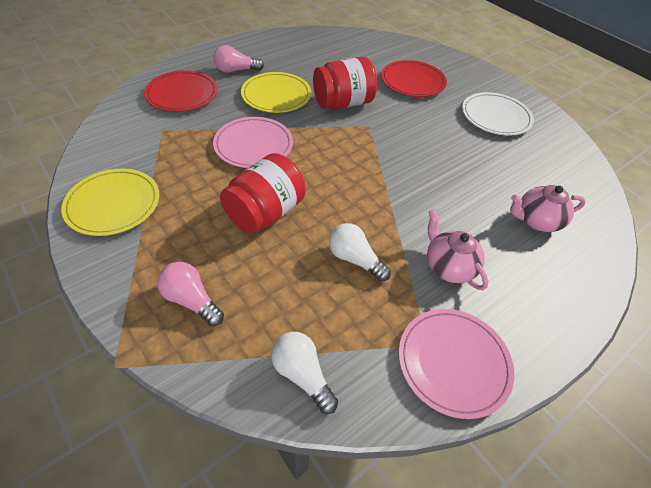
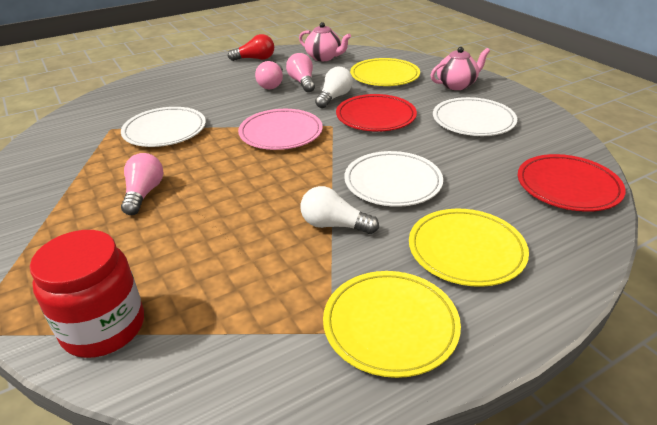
pink light bulb: 2 -> 3
pink plate: 2 -> 1
red jar: 2 -> 1
red light bulb: 0 -> 1
white plate: 1 -> 3
yellow plate: 2 -> 3

